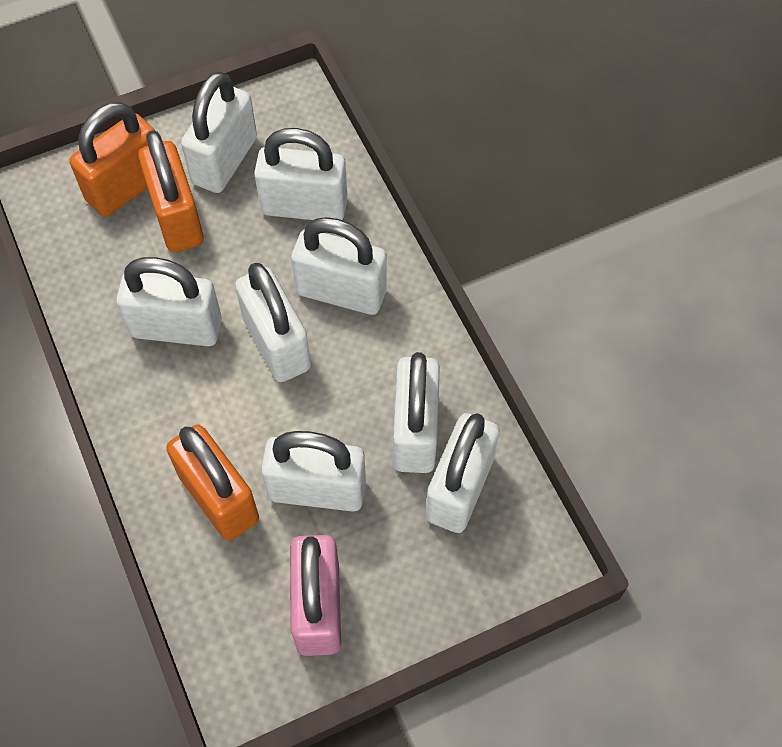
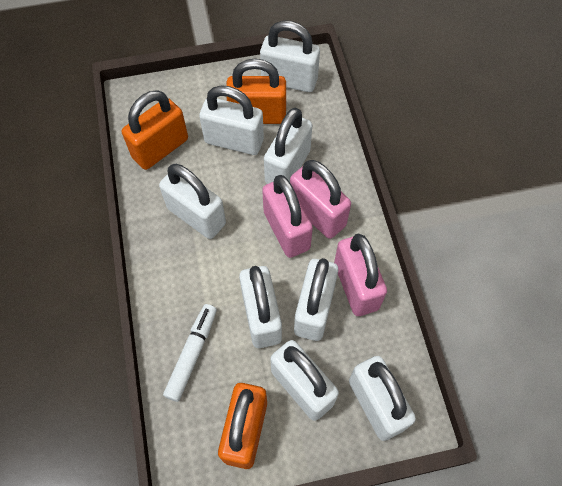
pink padlock: 1 -> 3
white marker: 0 -> 1

